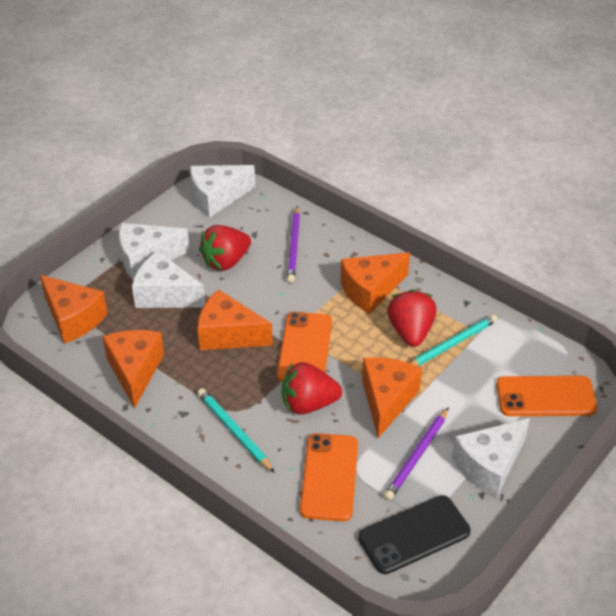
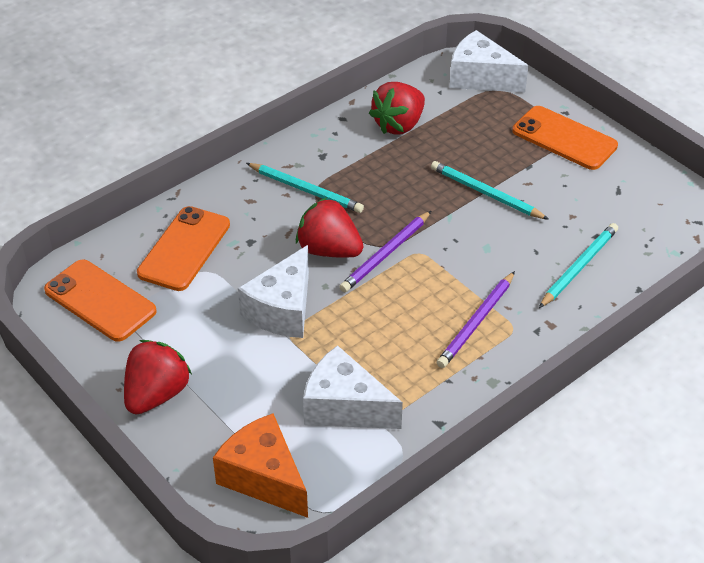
black phone: 1 -> 0
orange cheese: 5 -> 1
turquoise pencil: 2 -> 3
white cheese: 4 -> 3

